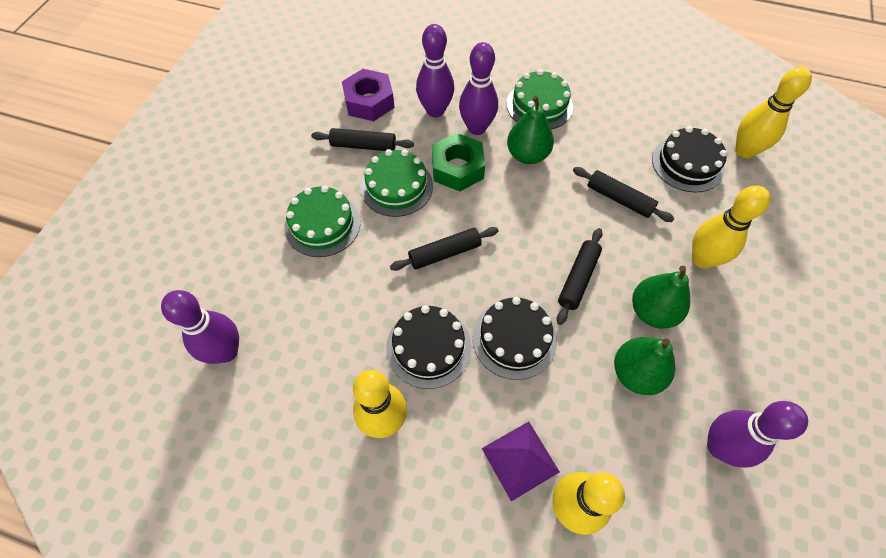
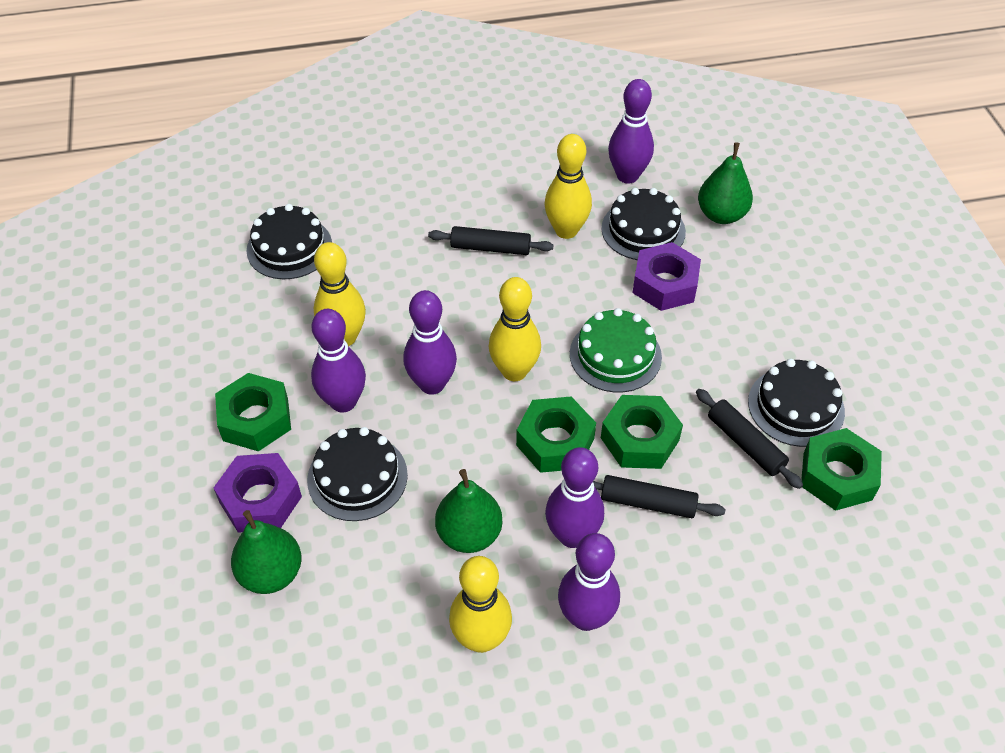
black cake: 3 -> 4
black rolling pin: 4 -> 3
green cake: 3 -> 1
green nut: 1 -> 4
purple bowling pin: 4 -> 5
purple nut: 1 -> 2
purple pyramid: 1 -> 0

